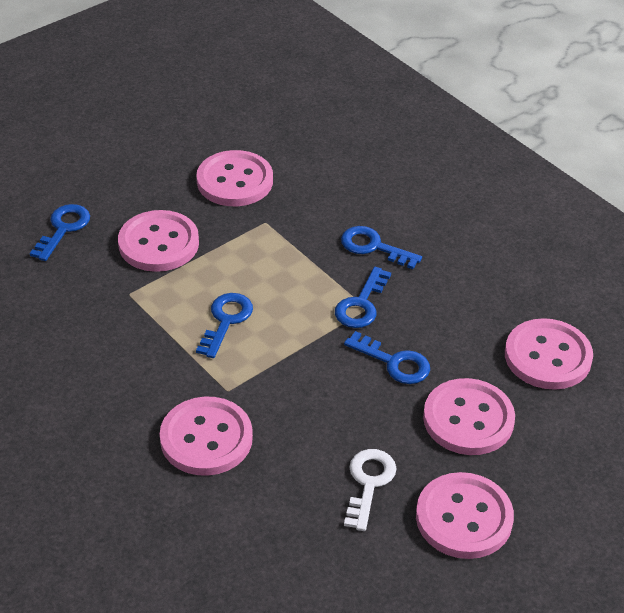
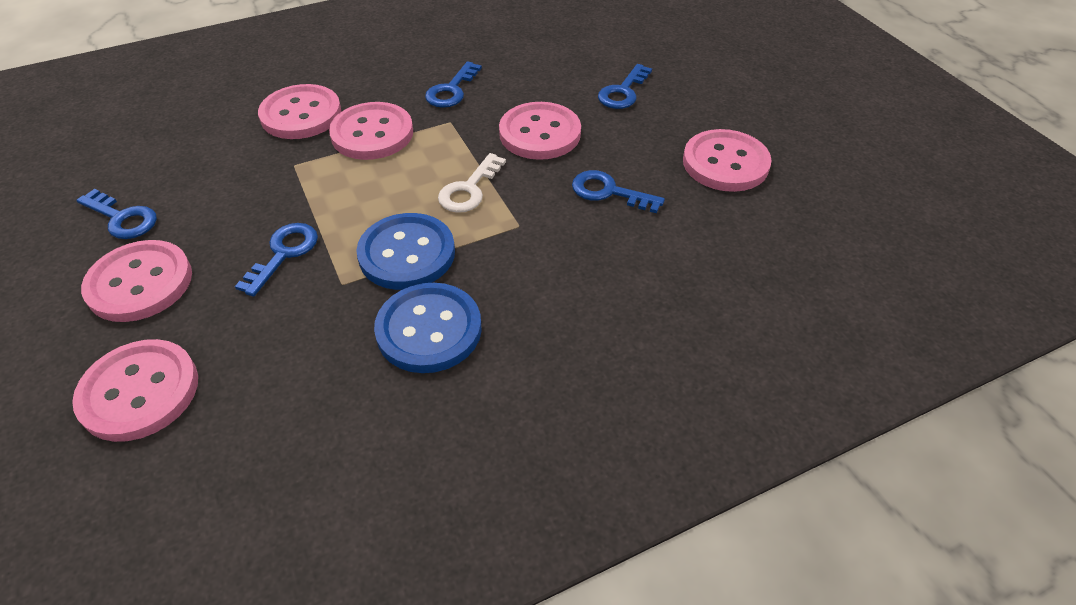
blue button: 0 -> 2

